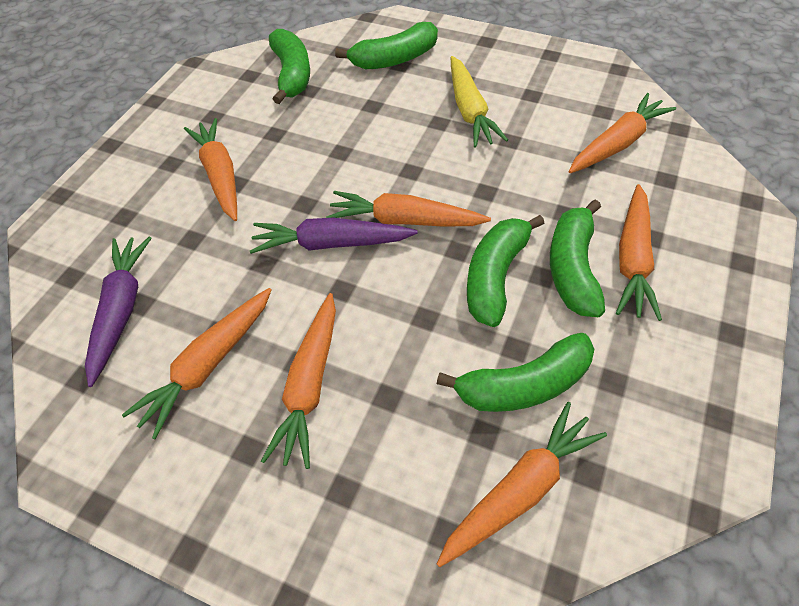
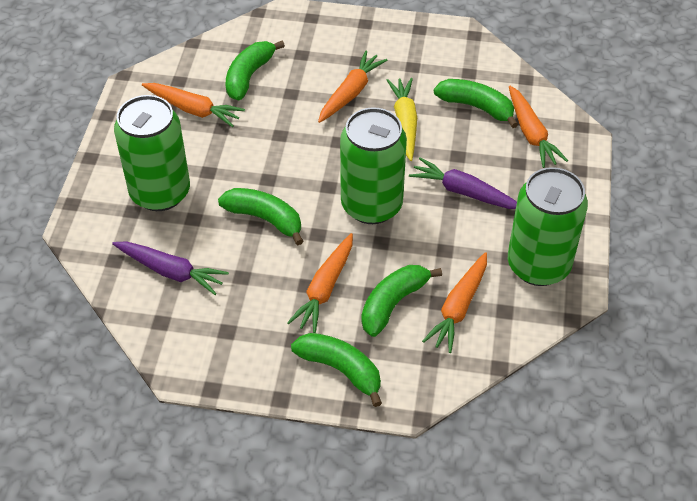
green can: 0 -> 3
orange carrot: 7 -> 5

